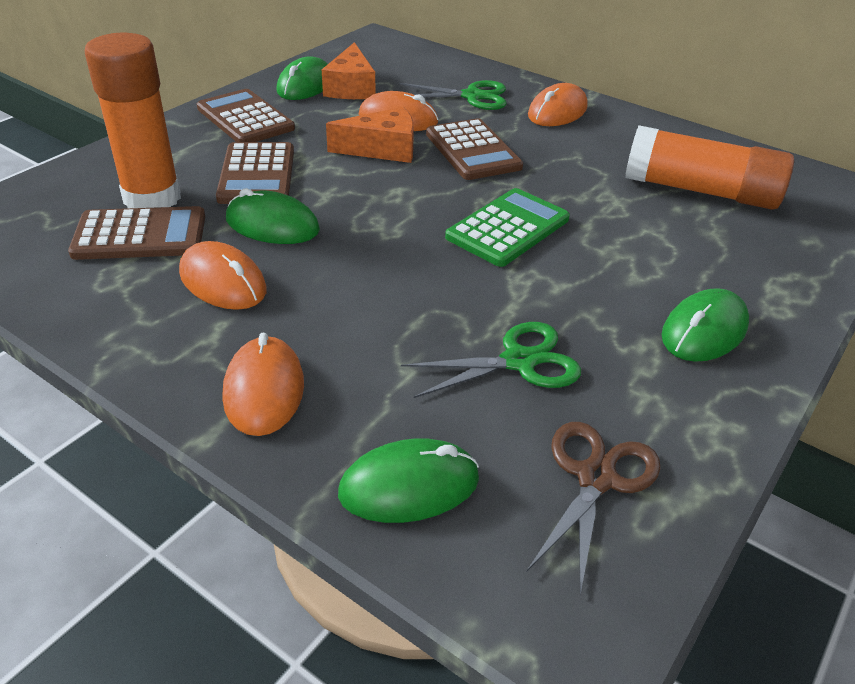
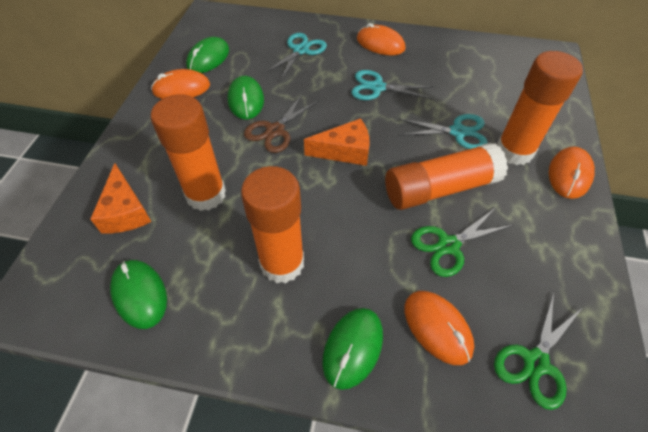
brown calculator: 4 -> 0
green calculator: 1 -> 0
orange glue stick: 2 -> 4
turquoise scissors: 0 -> 3

